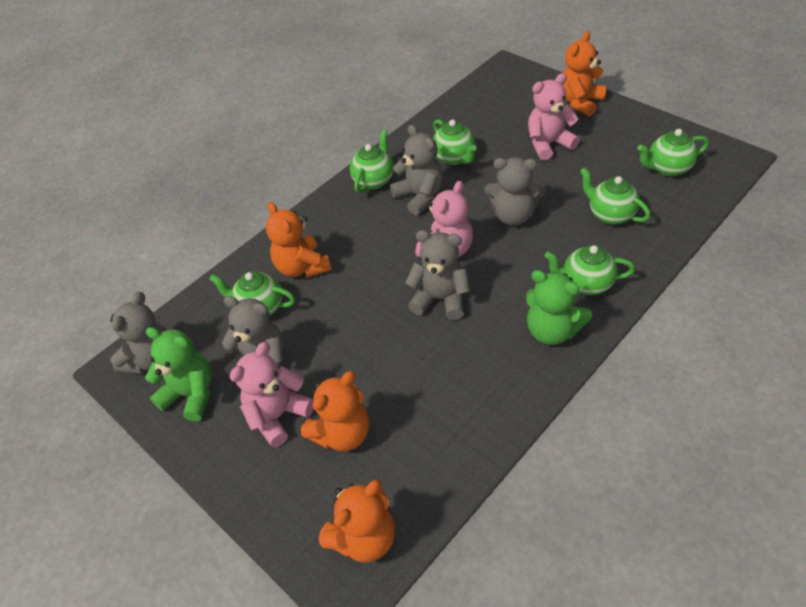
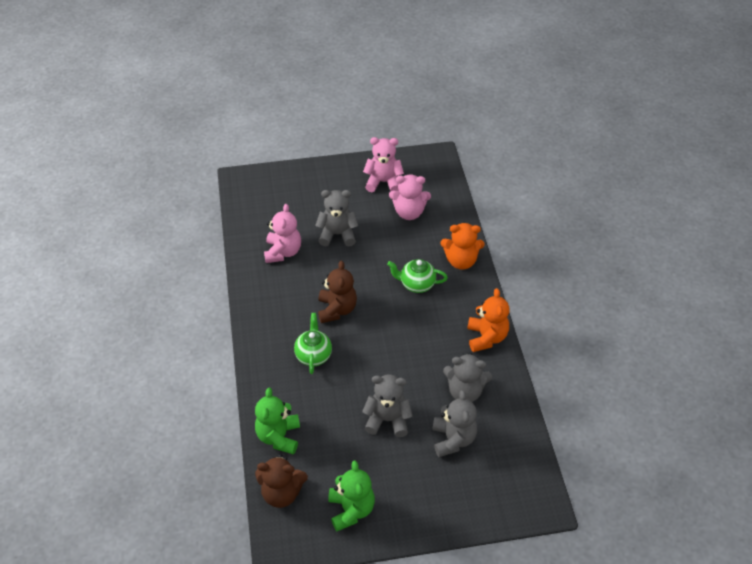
brown teddy bear: 0 -> 2
green teapot: 6 -> 2
grey teddy bear: 5 -> 4
orange teddy bear: 4 -> 2

